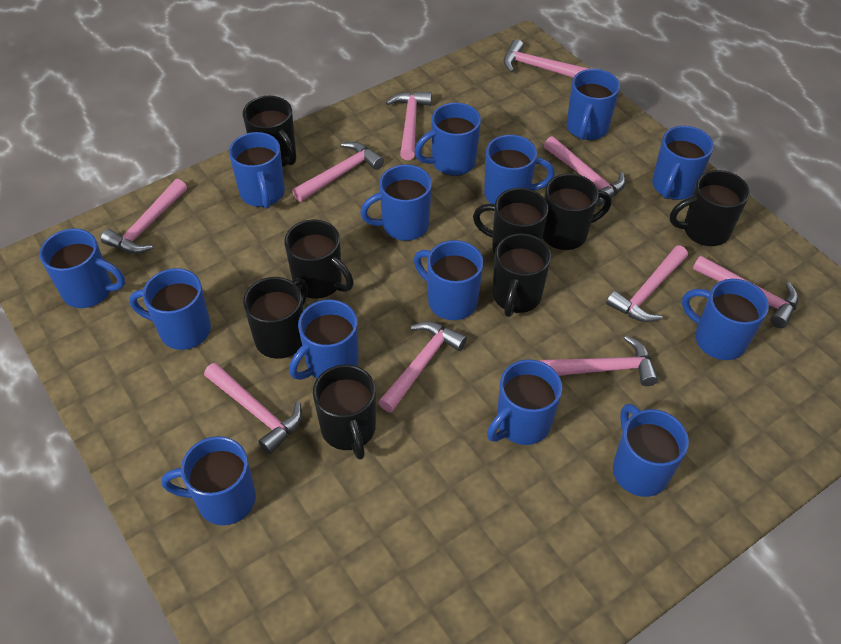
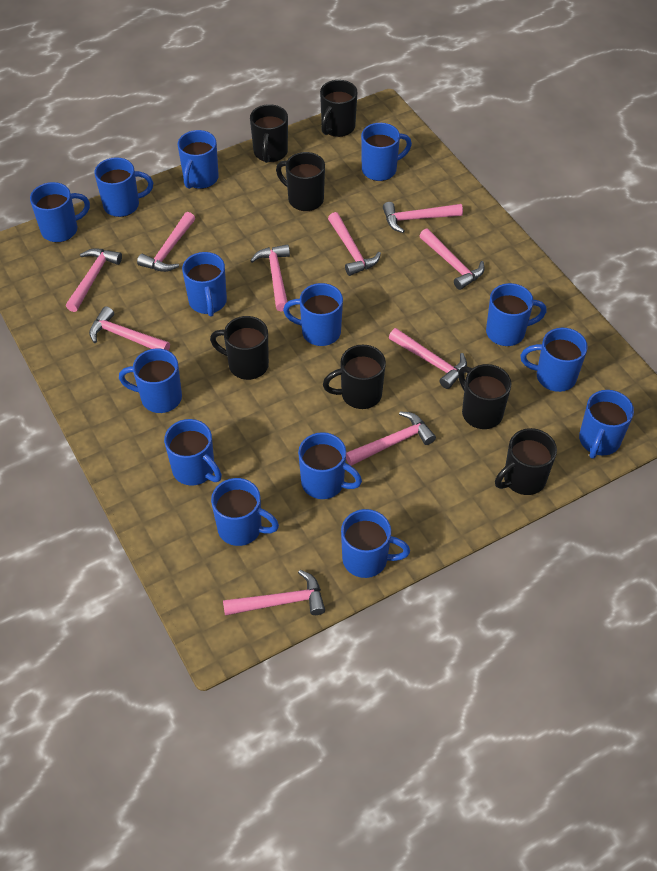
black mug: 8 -> 7

